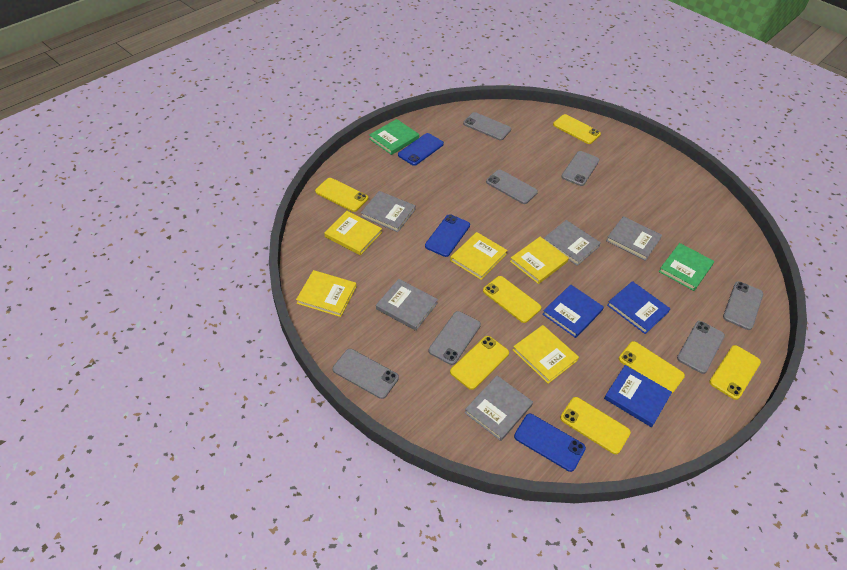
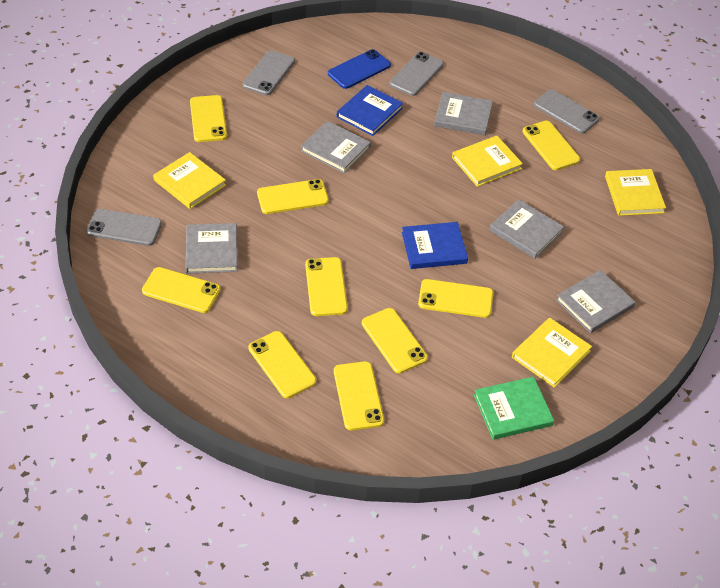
blue book: 3 -> 2
blue phone: 3 -> 1
green book: 2 -> 1
grey phone: 7 -> 4
yellow book: 5 -> 4
yellow phone: 7 -> 9

